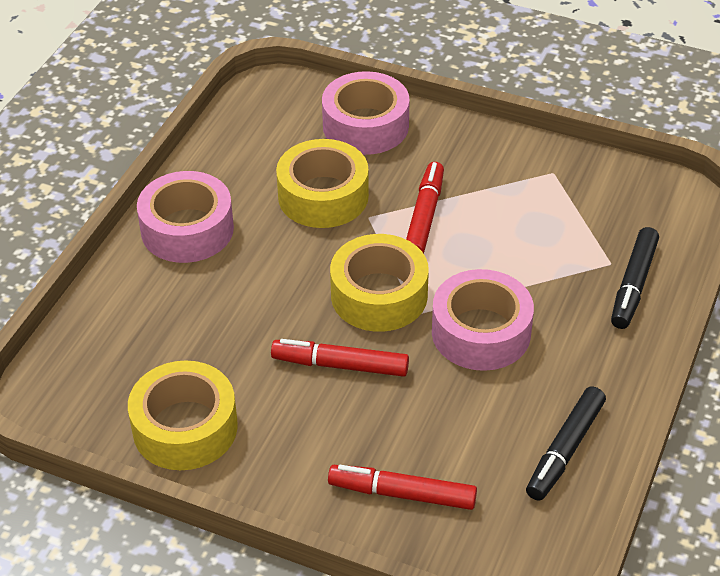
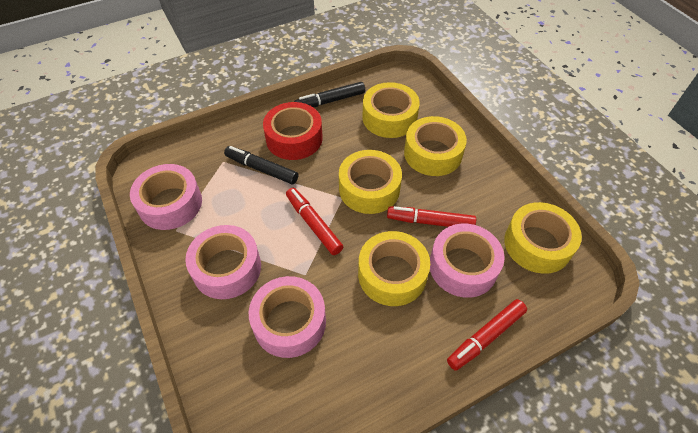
pink tape: 3 -> 4
red tape: 0 -> 1
yellow tape: 3 -> 5

